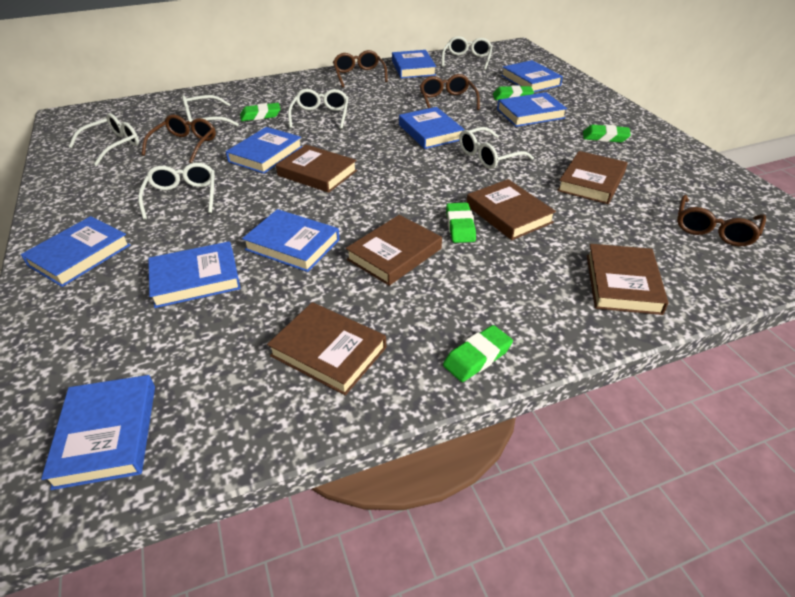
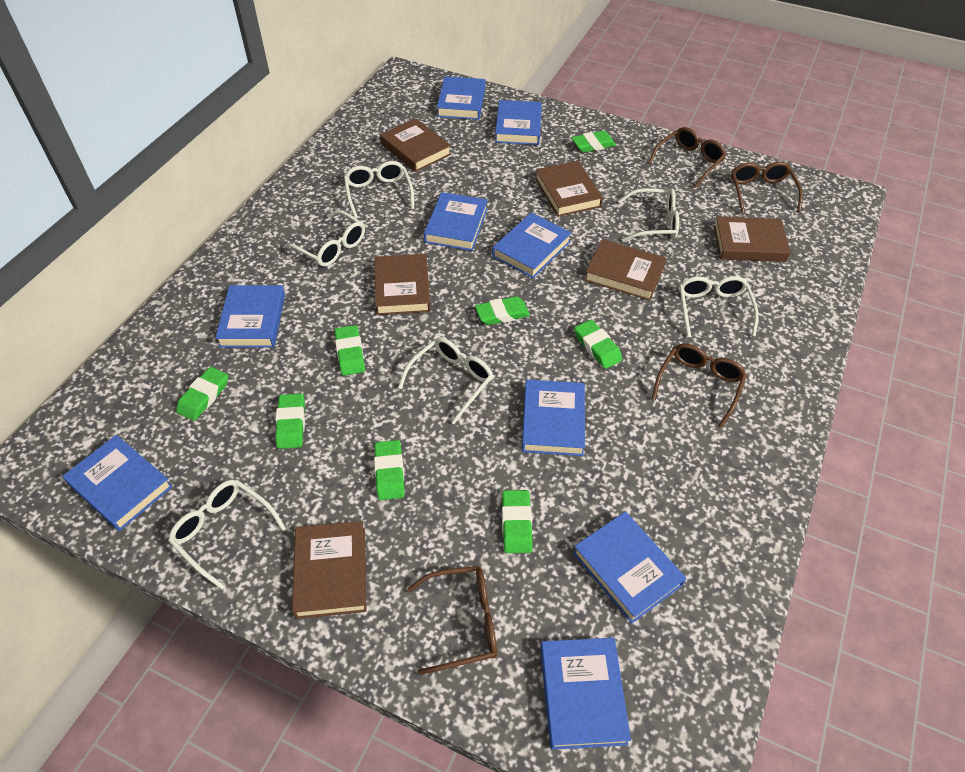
green eraser: 5 -> 8

